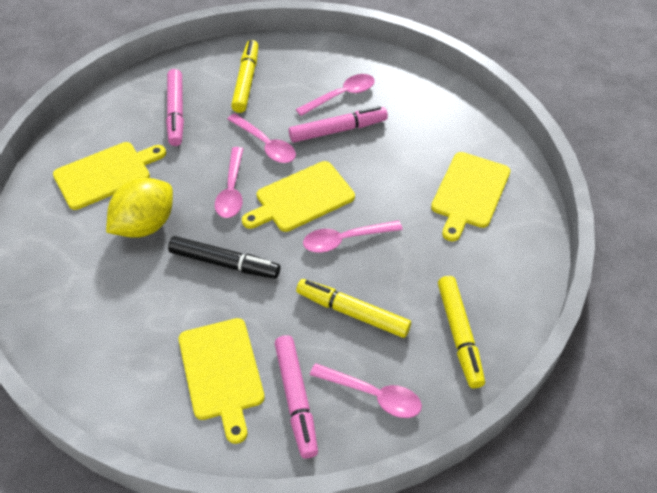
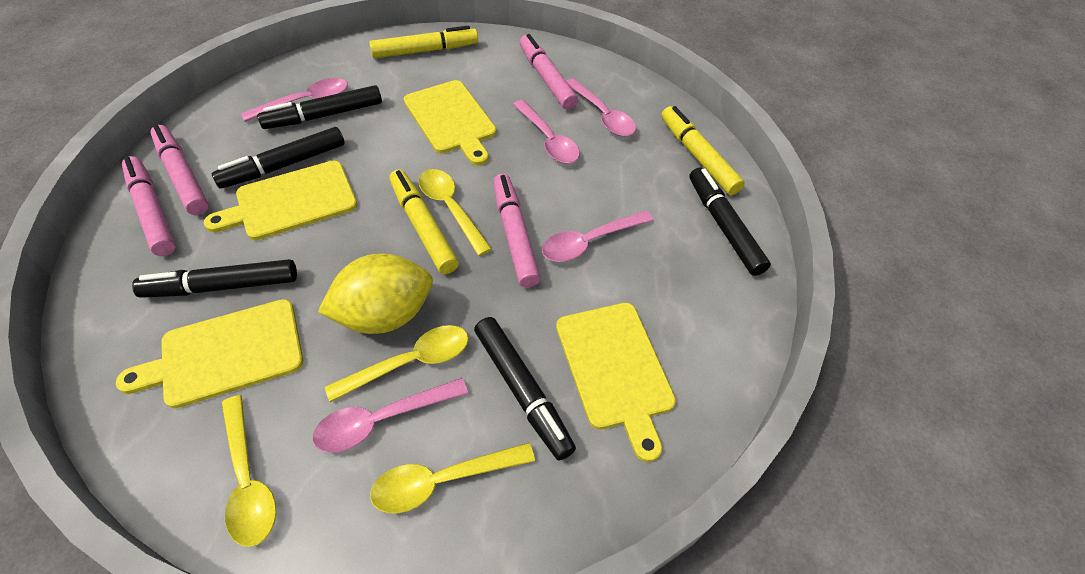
black marker: 1 -> 5
pink marker: 3 -> 4
yellow spoon: 0 -> 4

